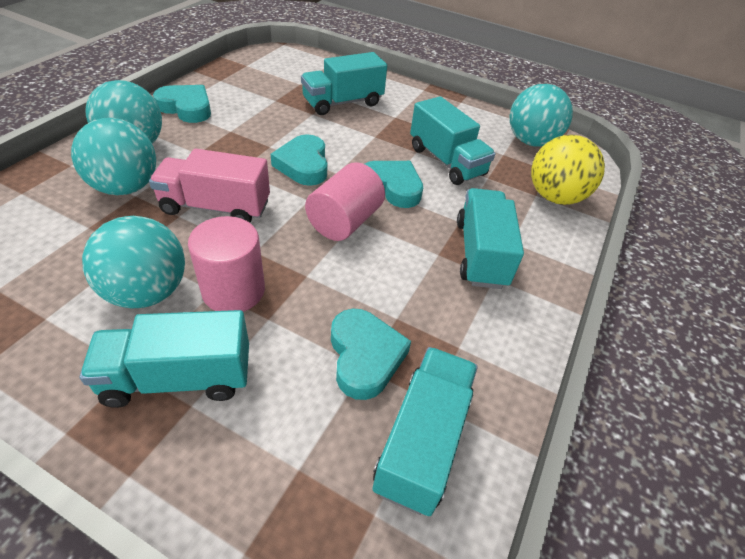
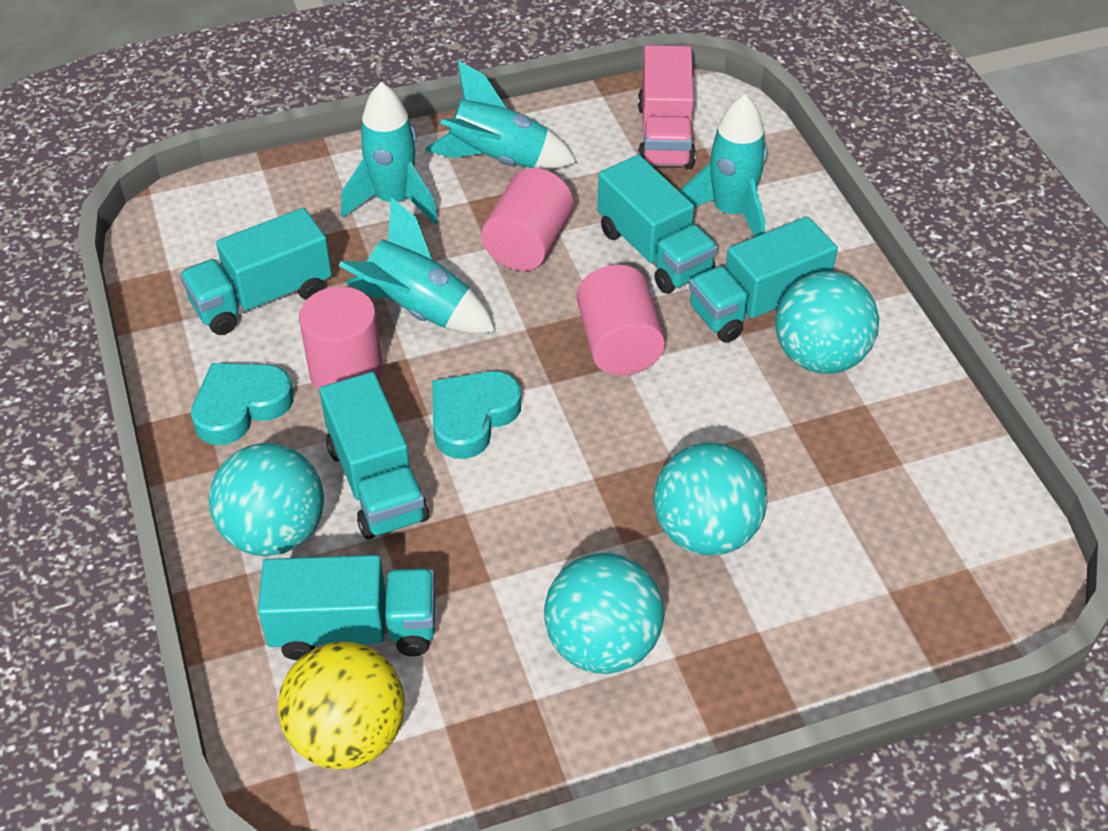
pink cylinder: 2 -> 3
turquoise heart: 4 -> 2
turquoise rocket: 0 -> 4

